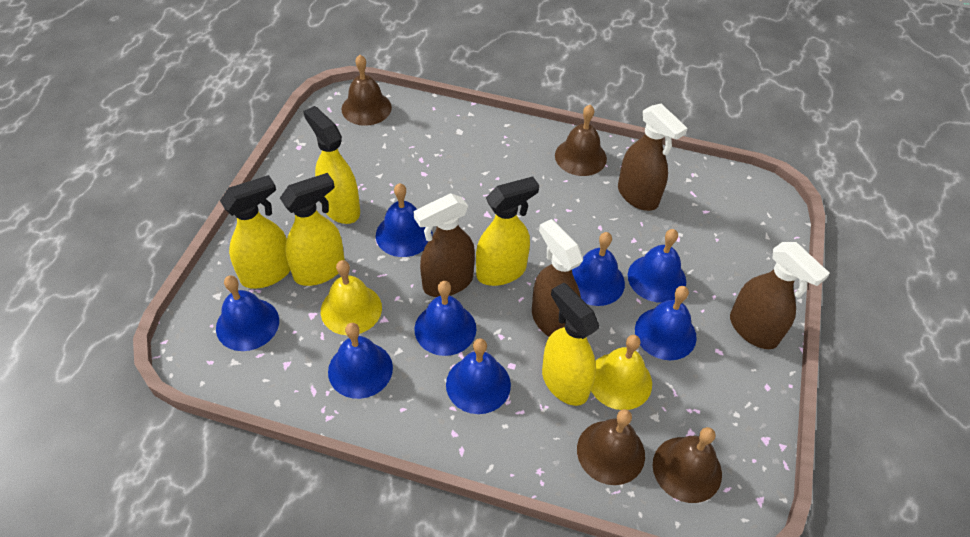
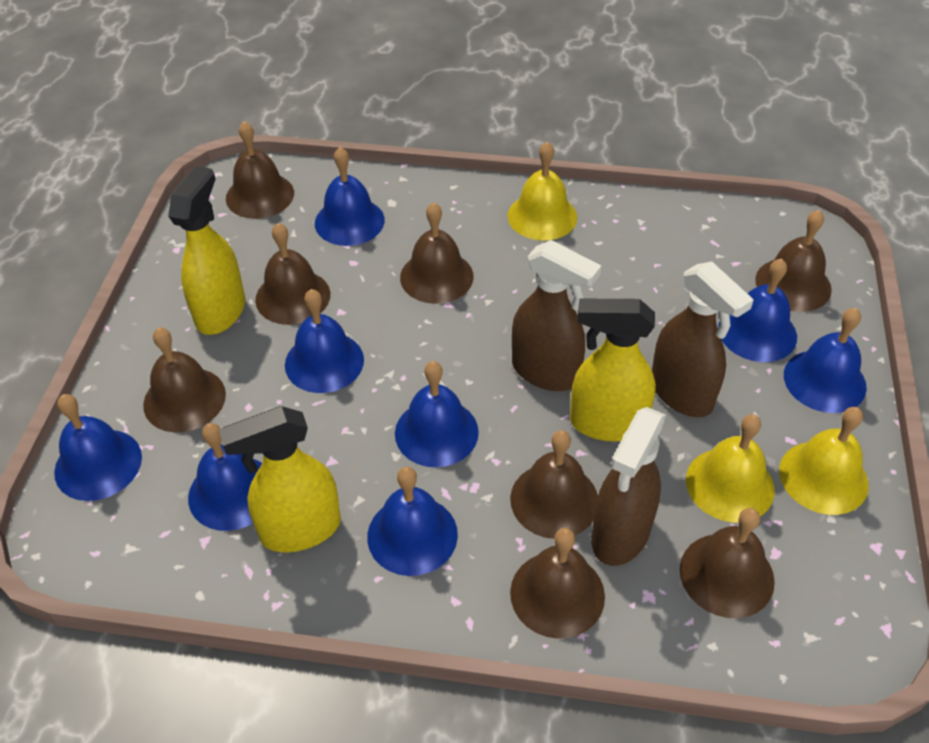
brown bell: 4 -> 8
brown spray bottle: 4 -> 3
yellow bell: 2 -> 3
yellow spray bottle: 5 -> 3

